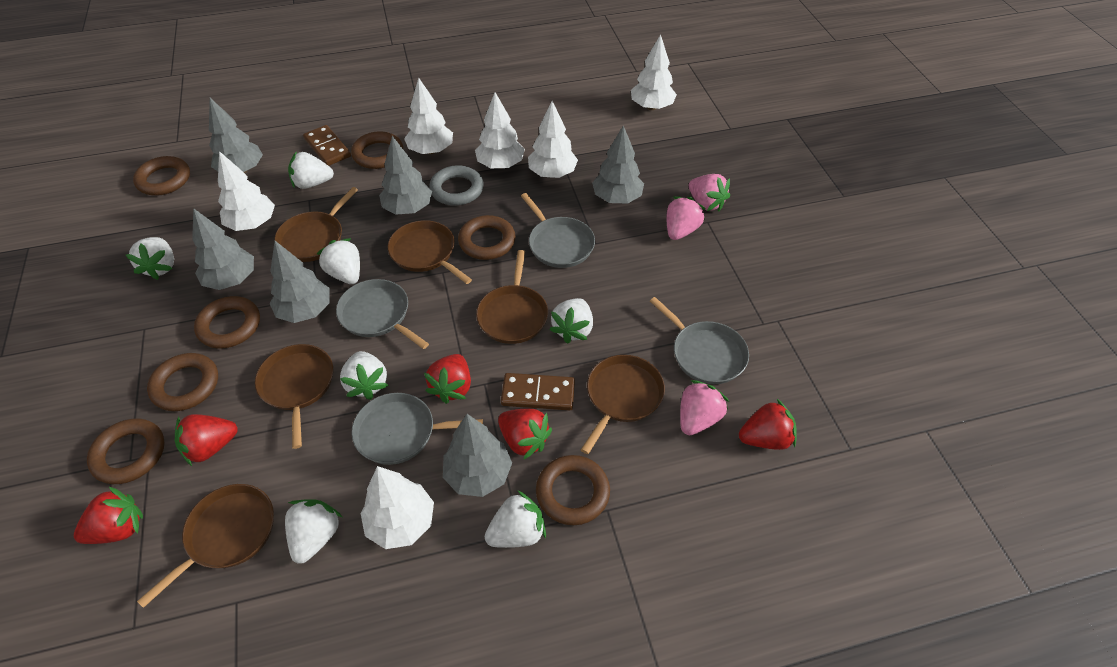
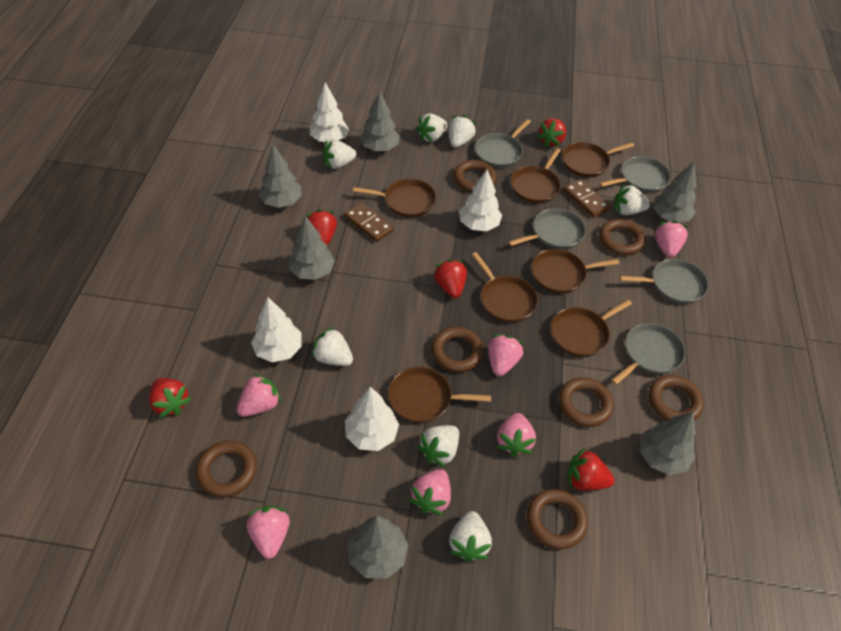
brown pan: 6 -> 7
grey pan: 4 -> 5
grey ring: 1 -> 0
pink strawberry: 3 -> 6
white tree: 6 -> 4

